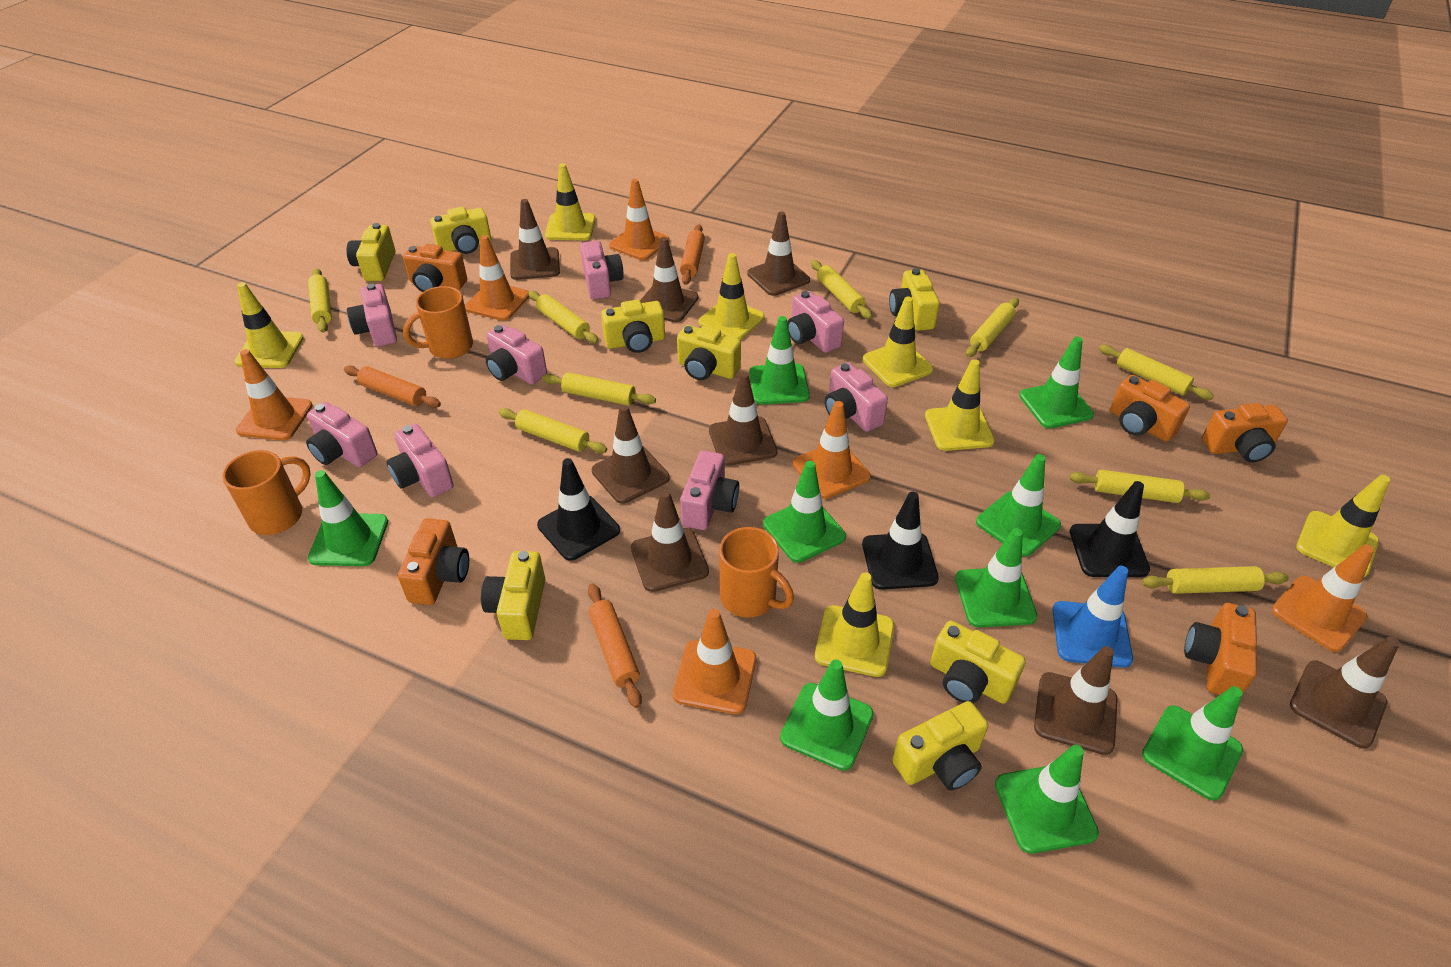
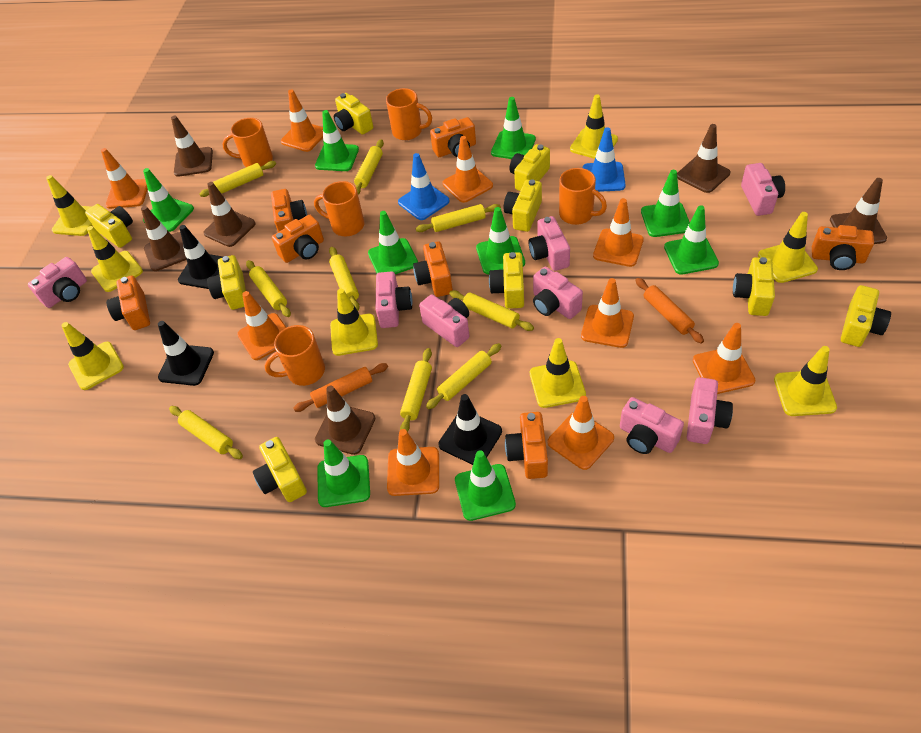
blue traffic cone: 1 -> 2
brown traffic cone: 8 -> 6
orange camera: 5 -> 7
orange mug: 3 -> 5
orange rolling pin: 3 -> 2
orange traffic cone: 6 -> 9
yellow camera: 8 -> 9
yellow traffic cone: 7 -> 8

